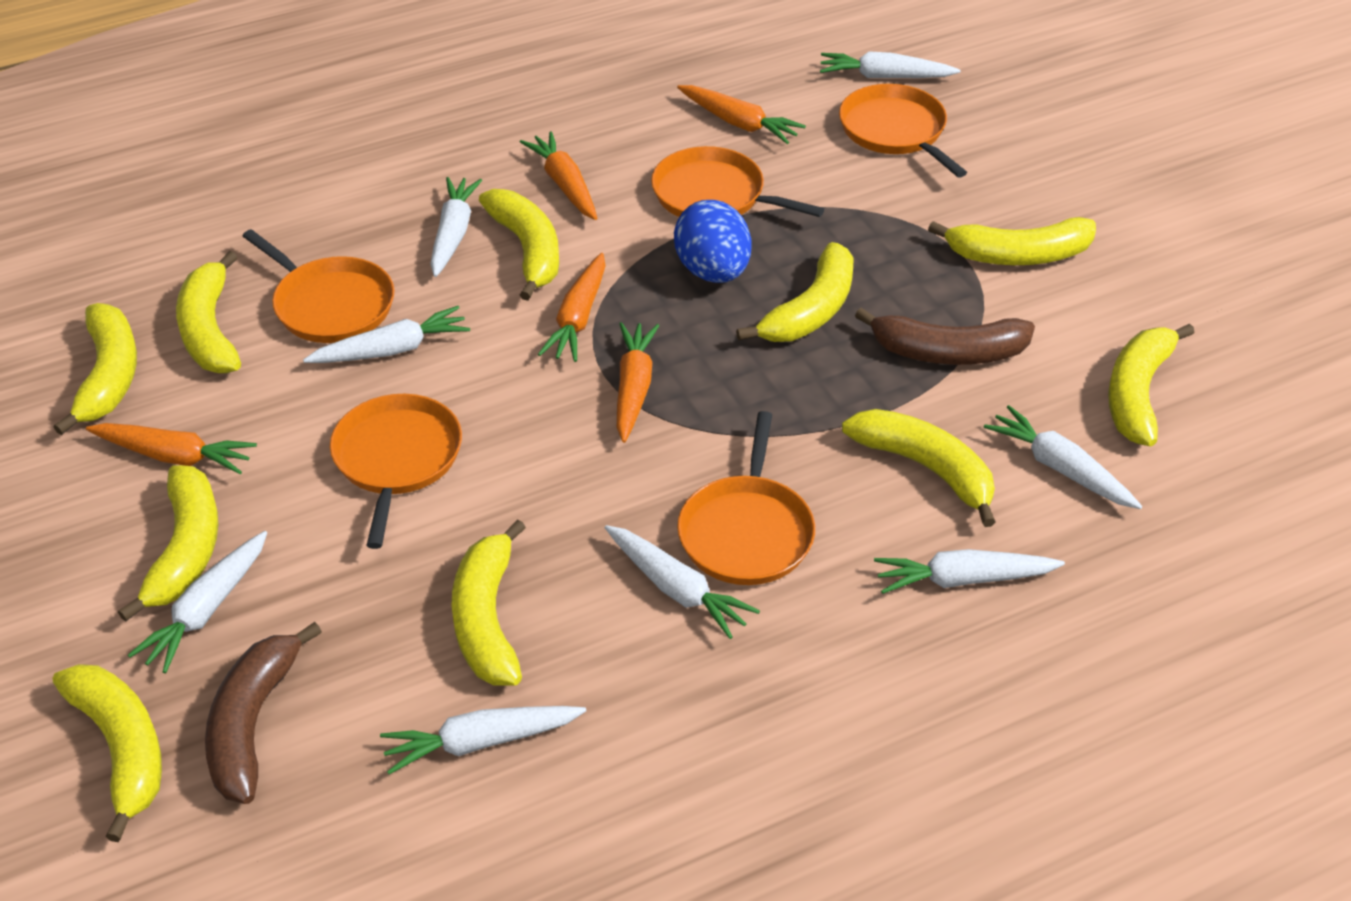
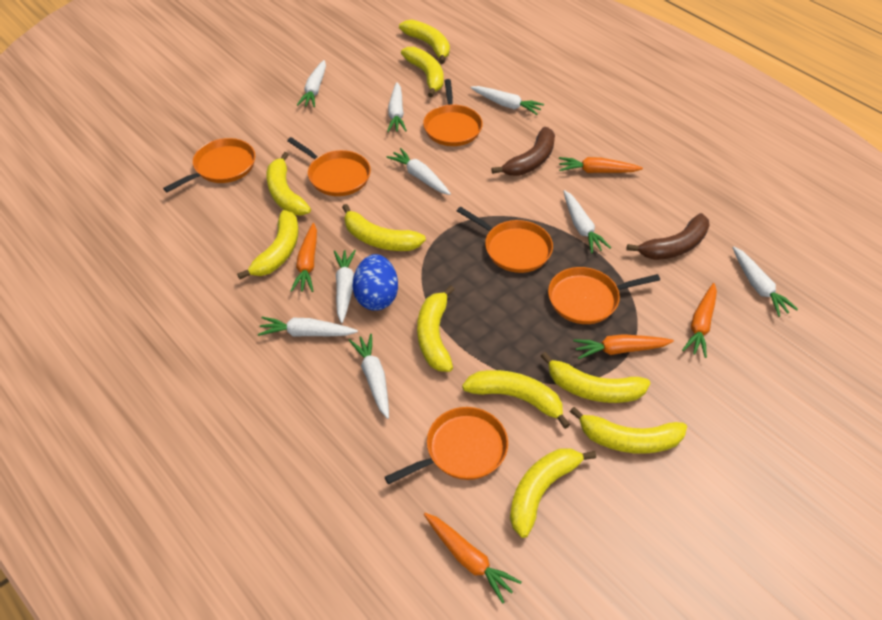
orange pan: 5 -> 6
white carrot: 8 -> 9

